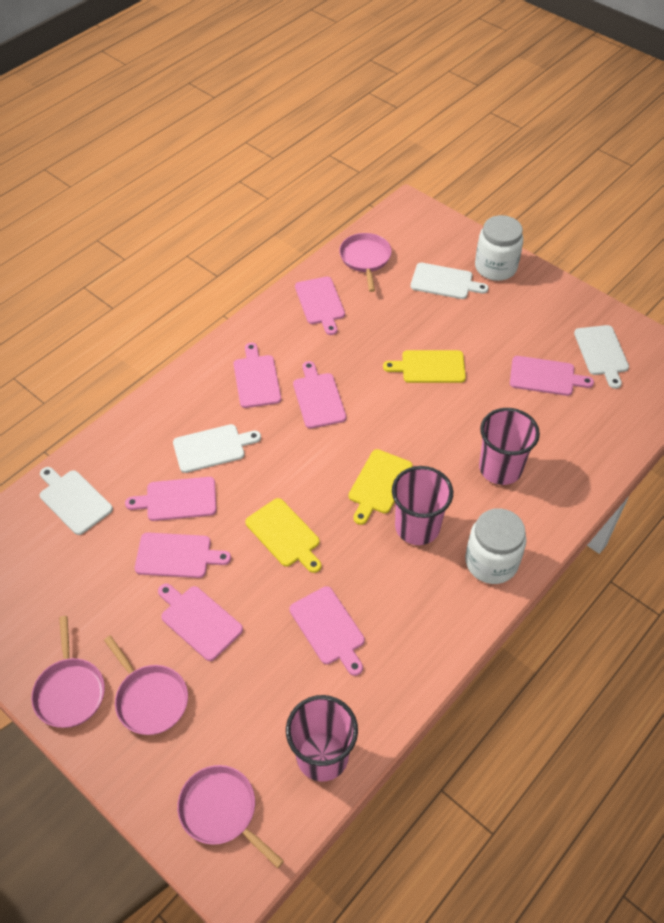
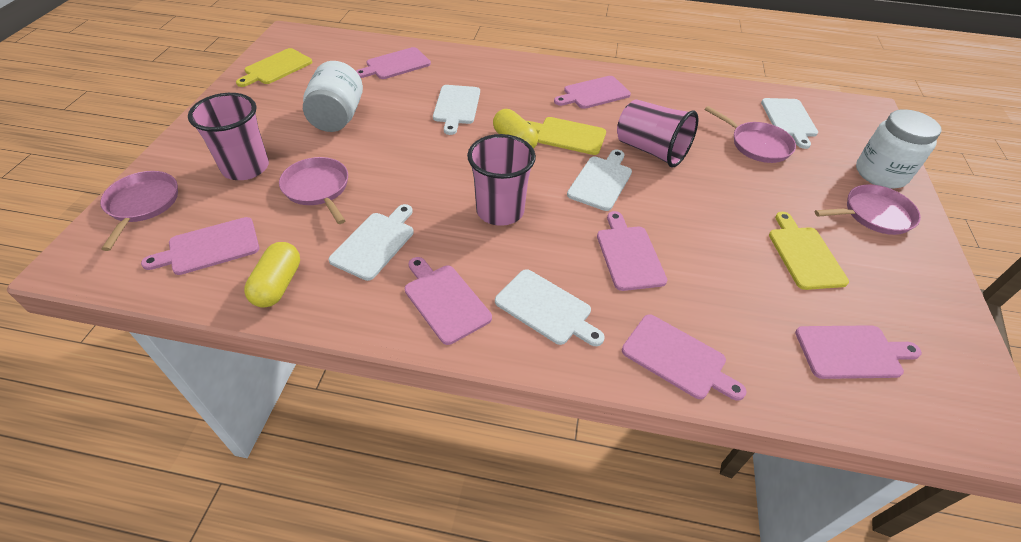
pink cutting board: 8 -> 7
white cutting board: 4 -> 5
yellow capsule: 0 -> 2

